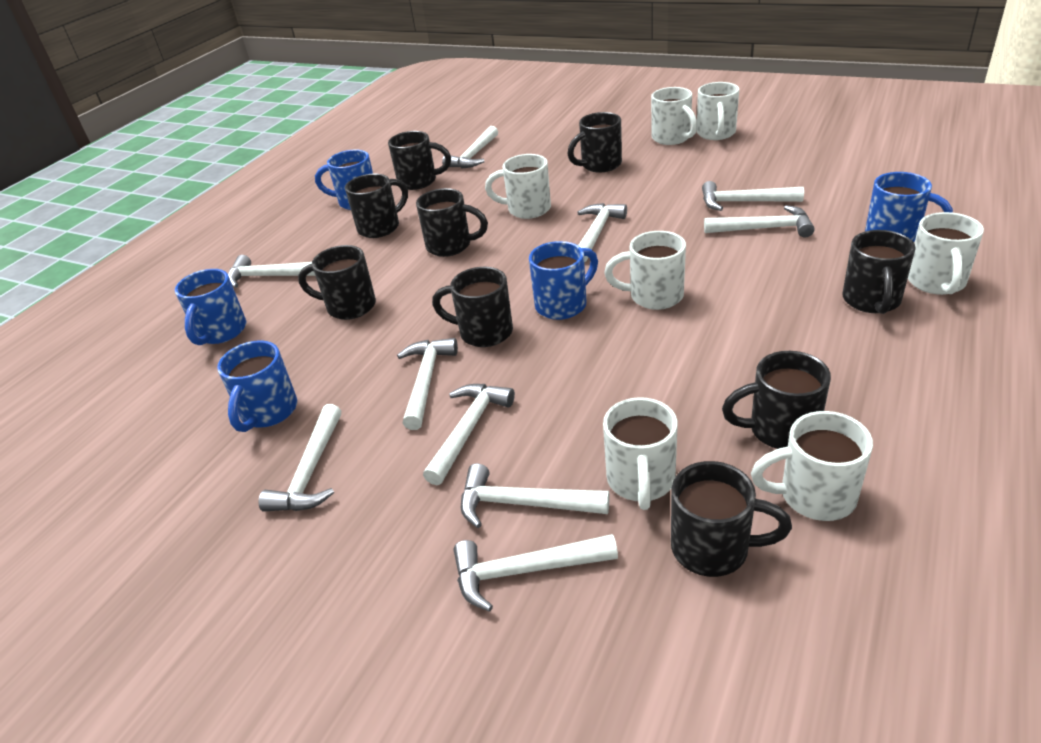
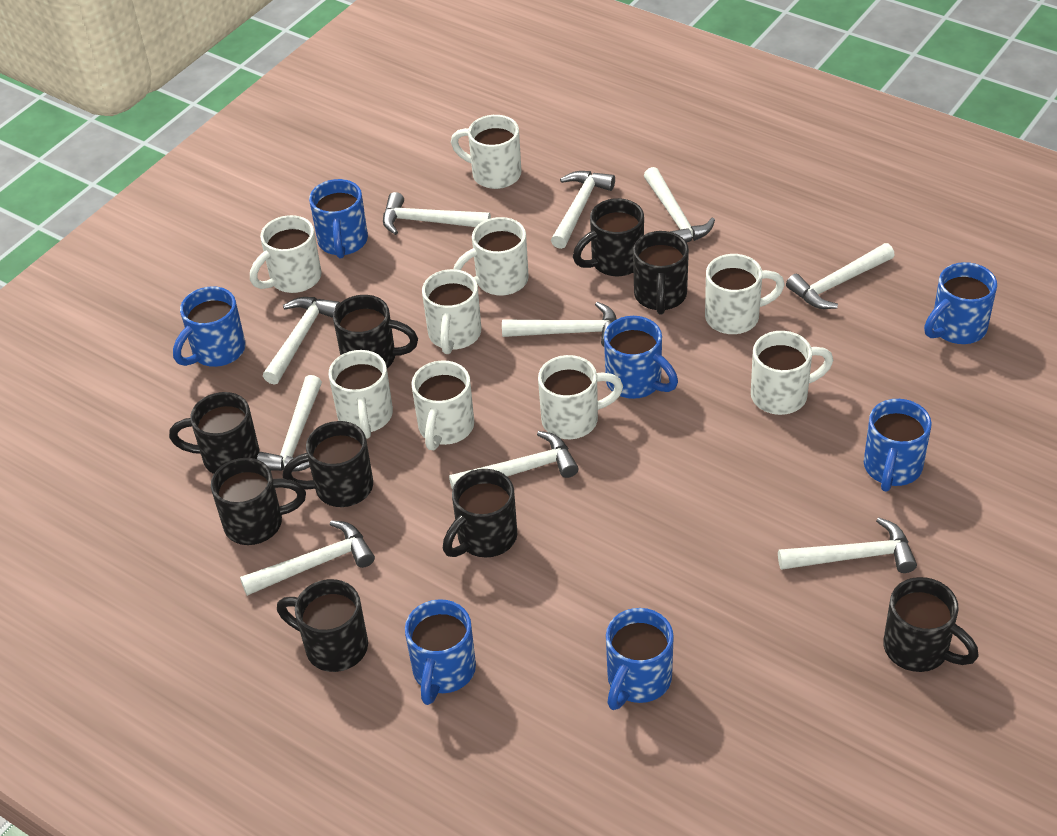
blue mug: 5 -> 7
white mug: 7 -> 9

